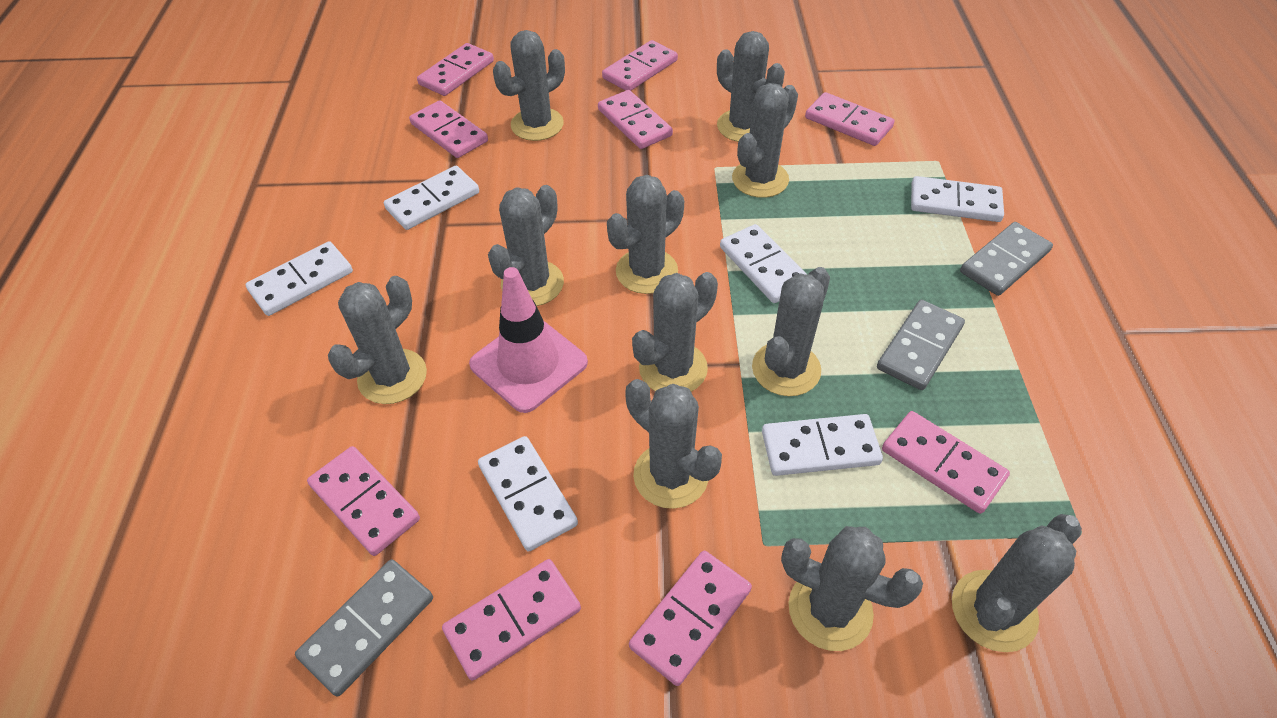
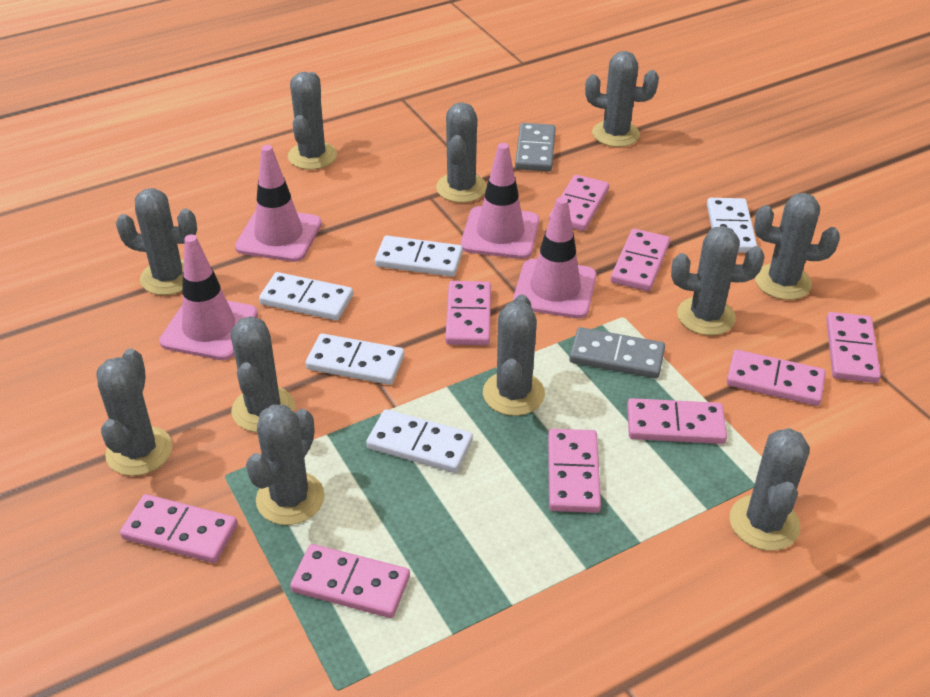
grey domino: 3 -> 2
pink traffic cone: 1 -> 4
white domino: 6 -> 5

